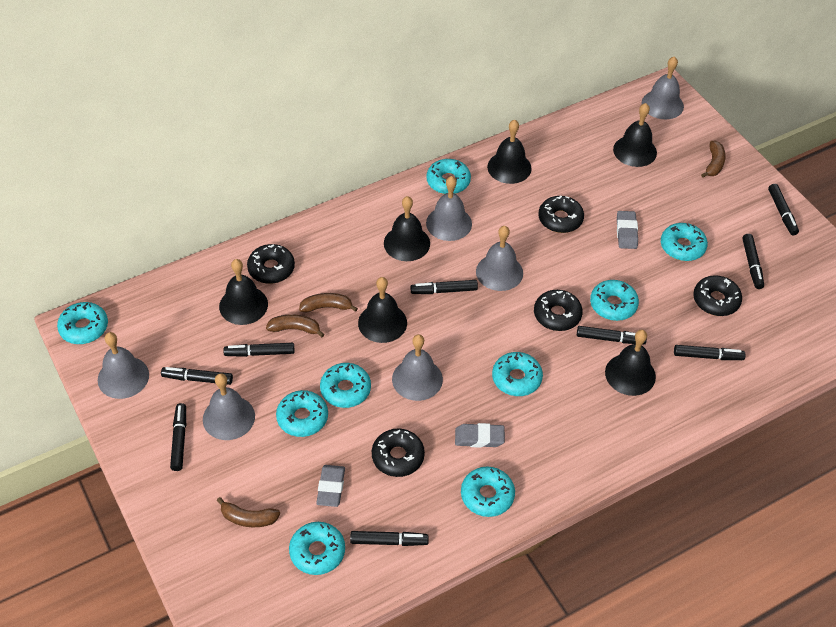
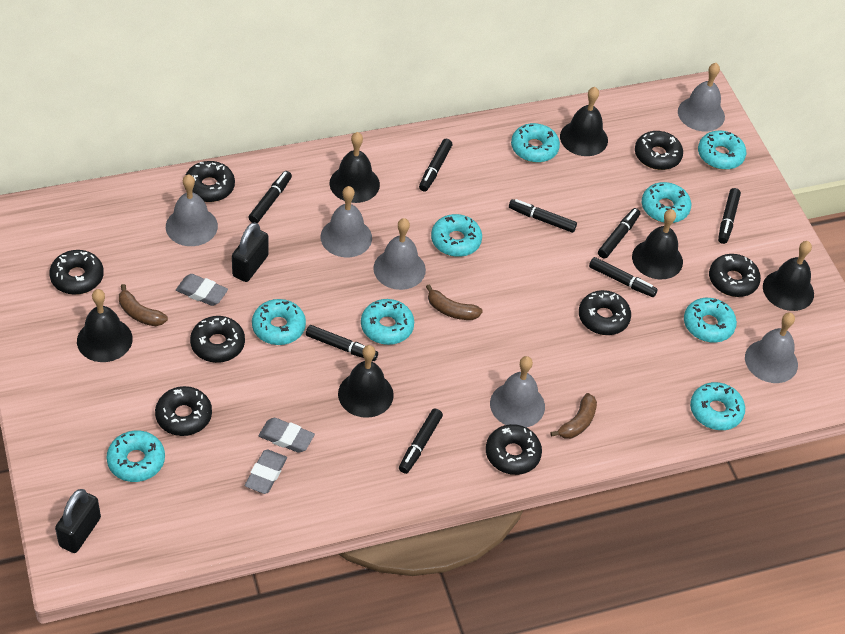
black donut: 5 -> 8
black marker: 9 -> 8
black padlock: 0 -> 2
brown banana: 4 -> 3

